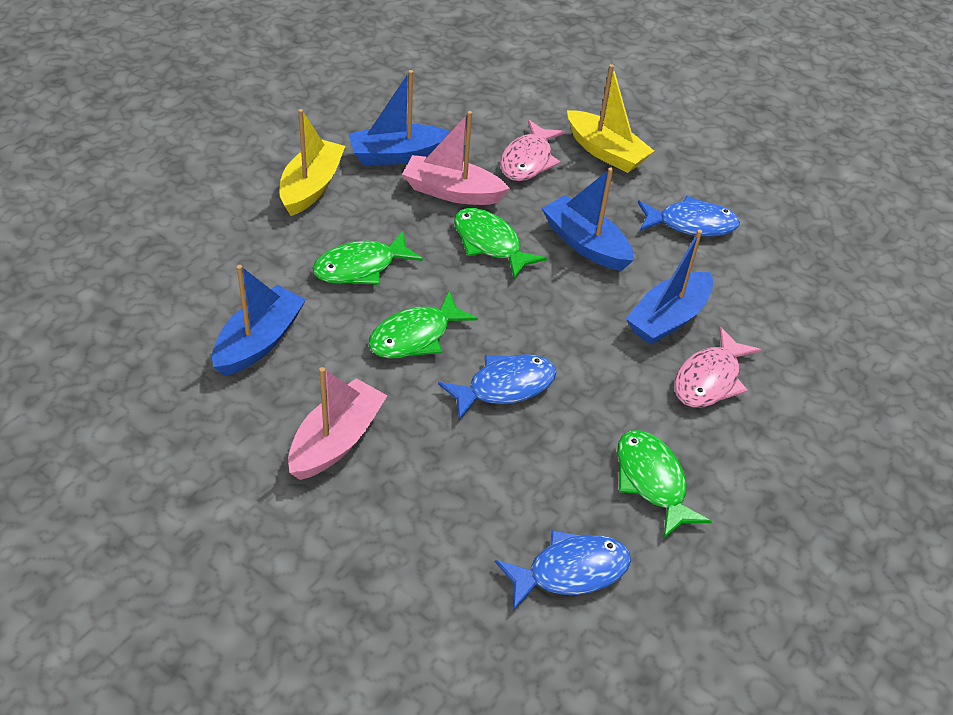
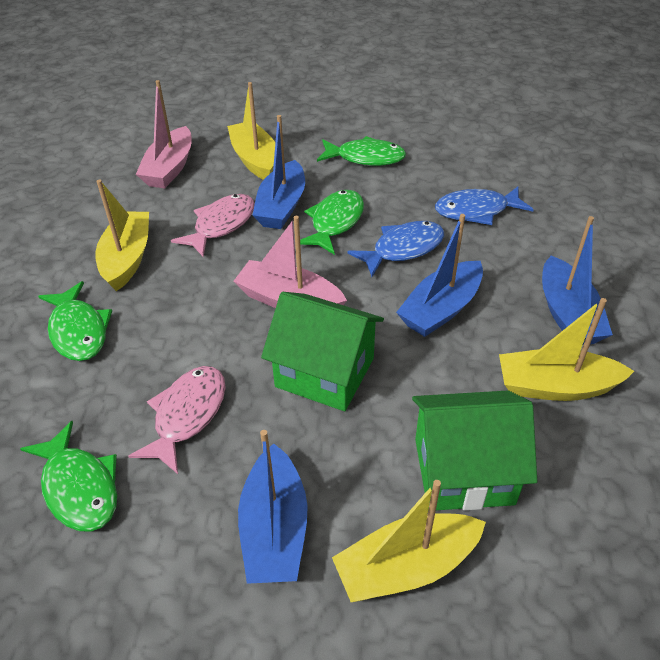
blue fish: 3 -> 2
green house: 0 -> 2
yellow boat: 2 -> 4

